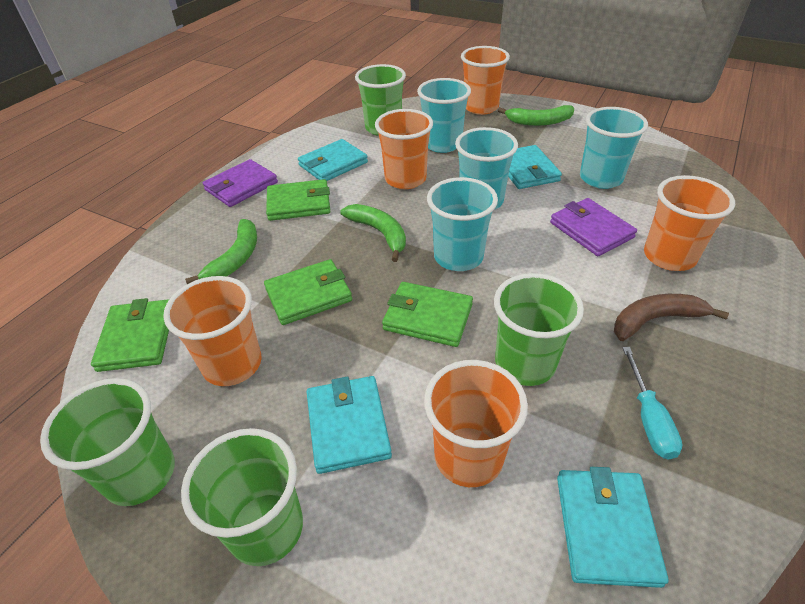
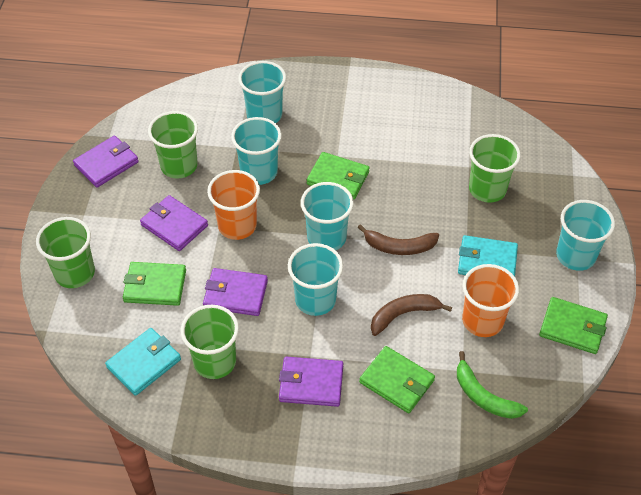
brown banana: 1 -> 2
green banana: 3 -> 1
orange cup: 5 -> 2
purple wallet: 2 -> 4
turquoise cup: 4 -> 5
turquoise screwdriver: 1 -> 0
turquoise wallet: 4 -> 2

